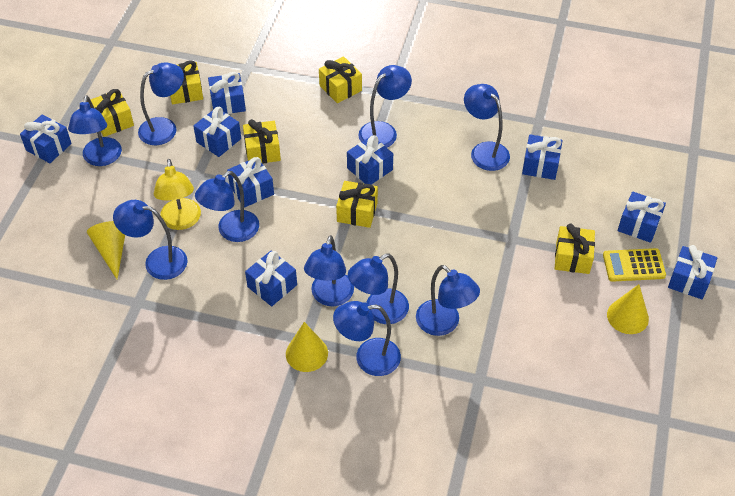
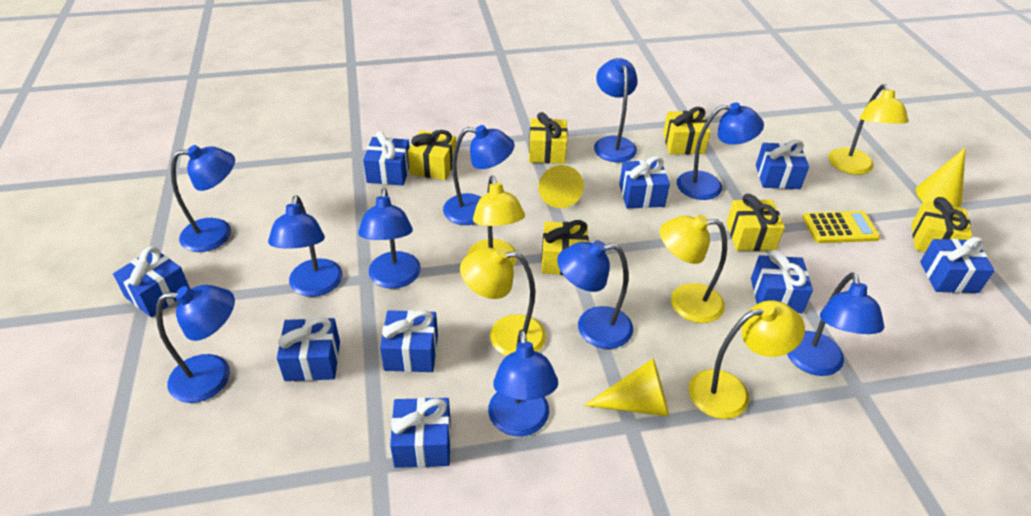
yellow lamp: 1 -> 5

